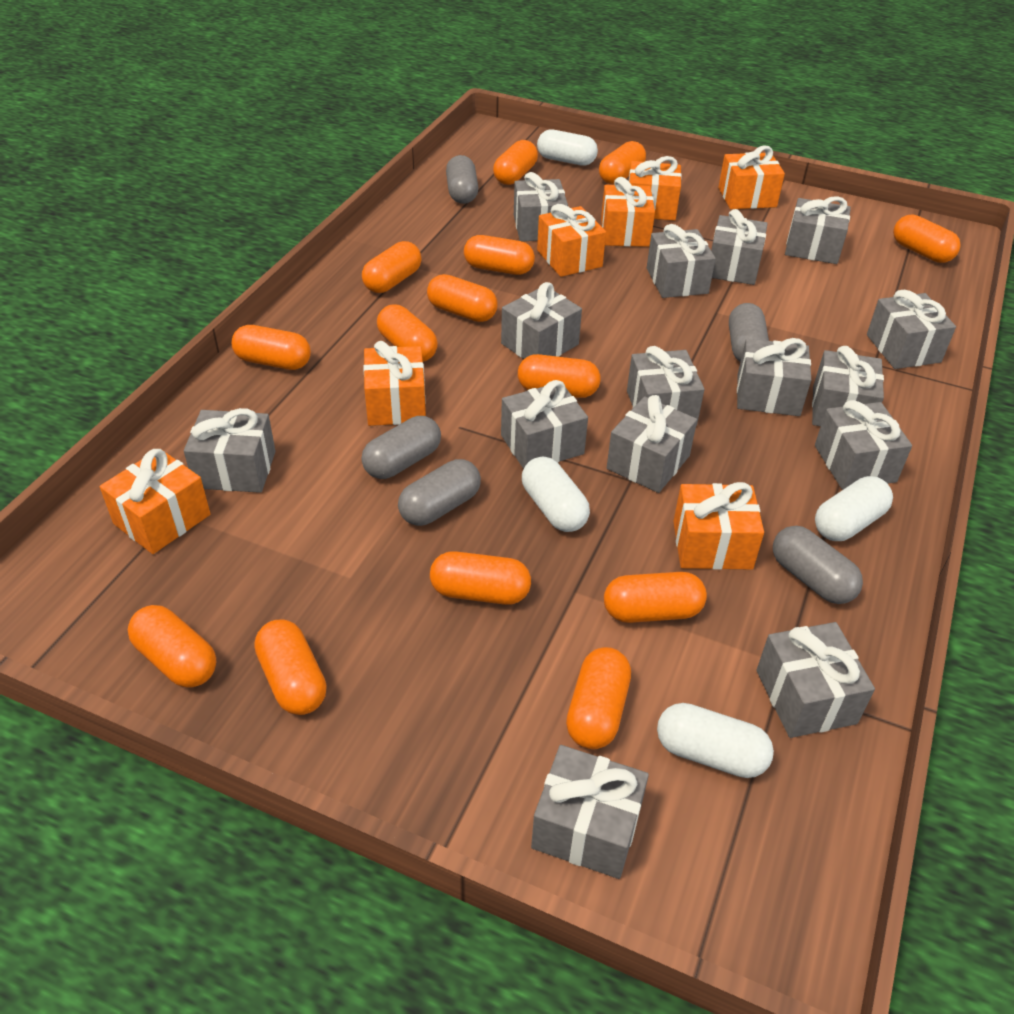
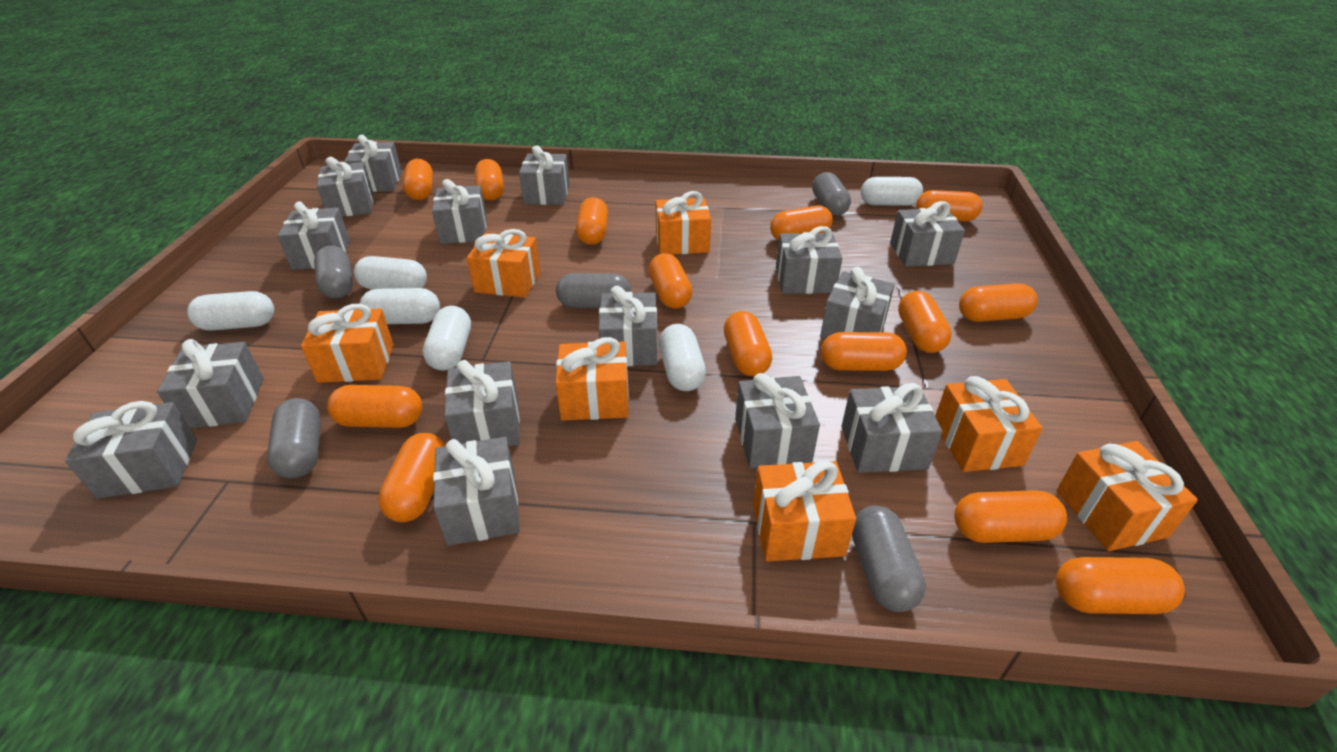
white capsule: 4 -> 6

